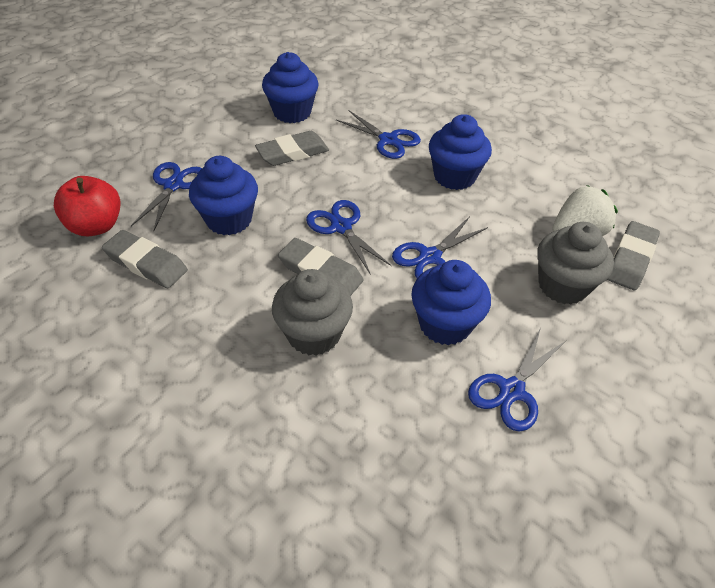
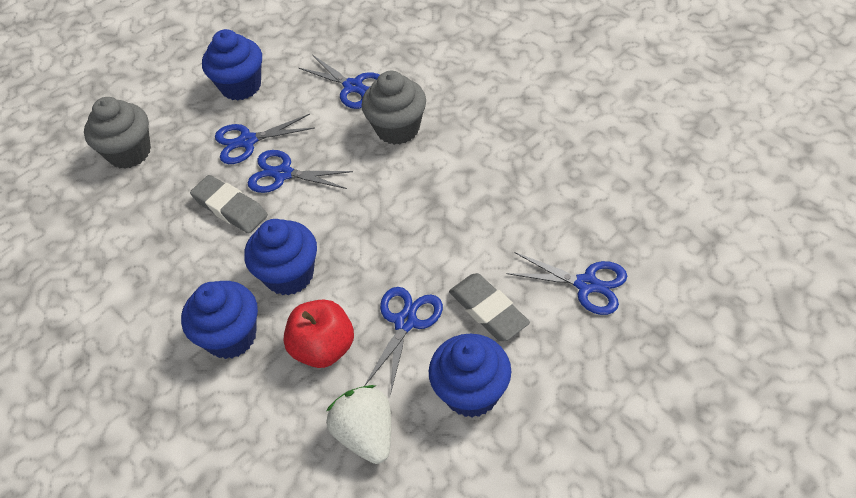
grey eraser: 4 -> 2

